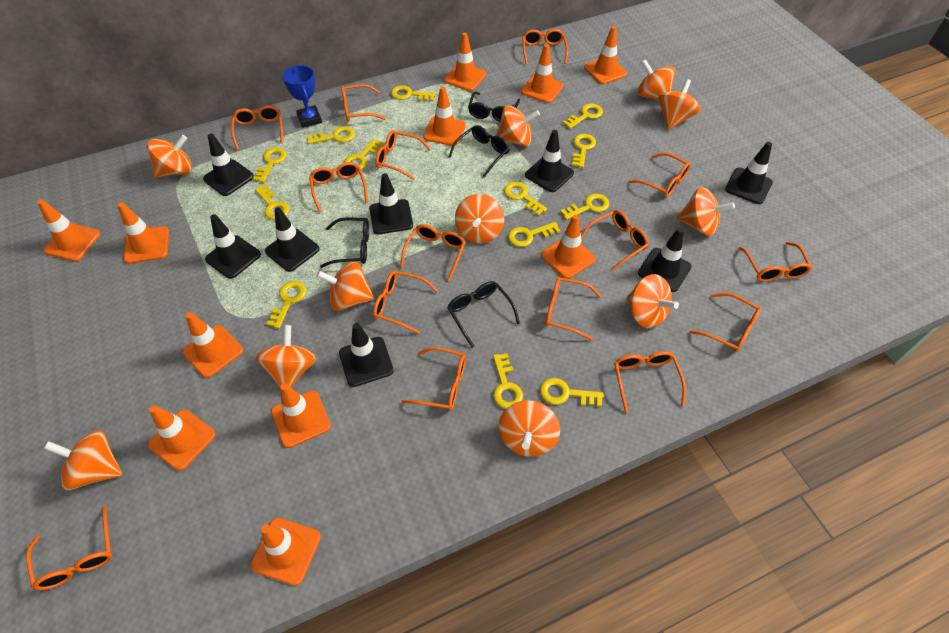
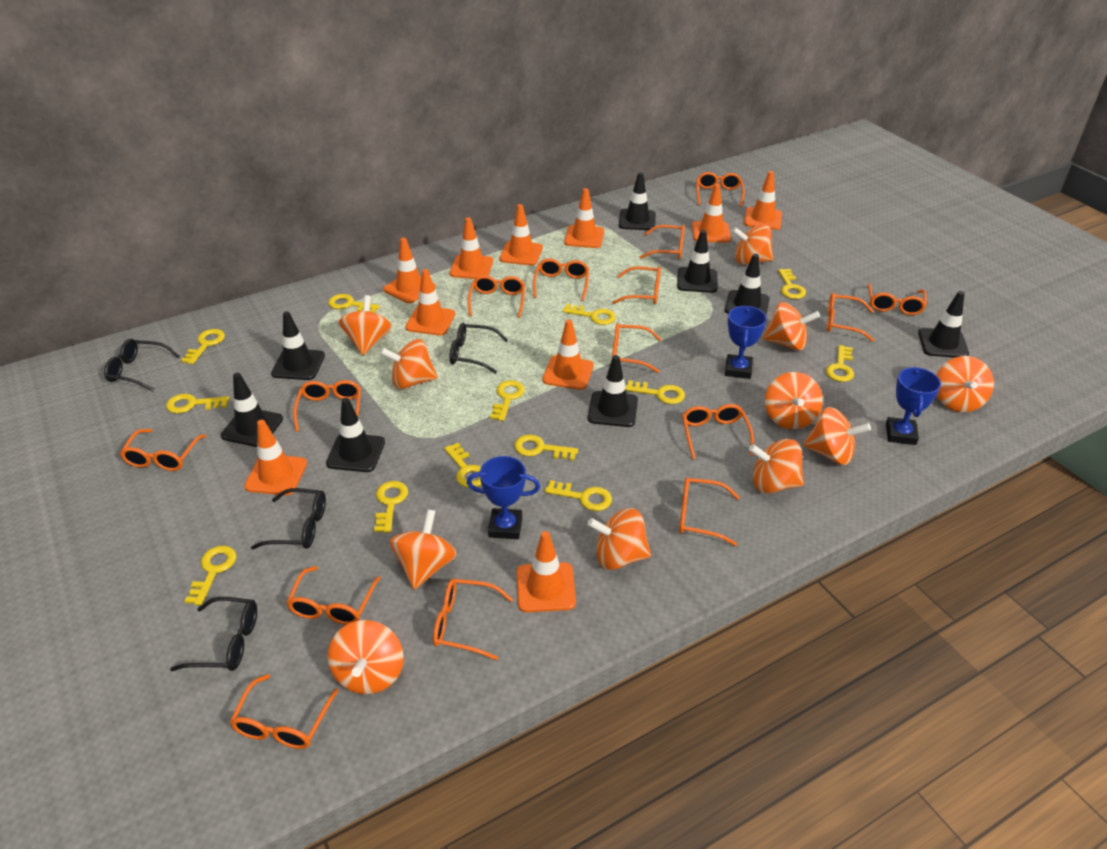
blue trophy: 1 -> 3
orange traffic cone: 11 -> 10

